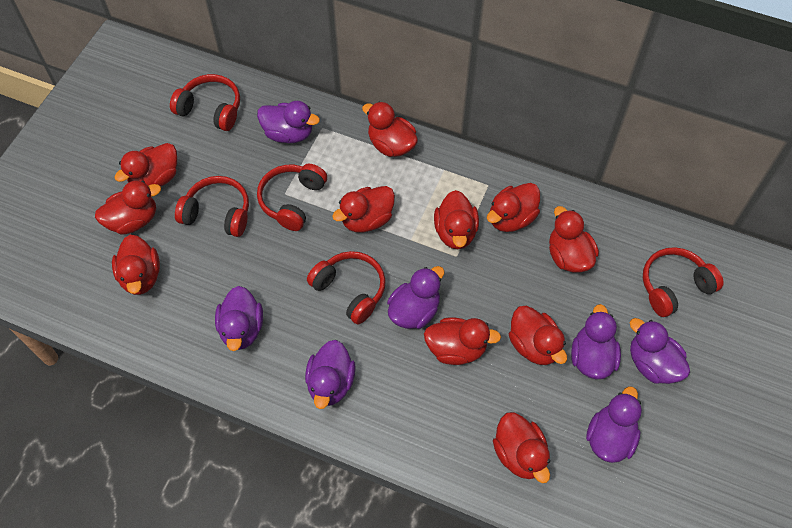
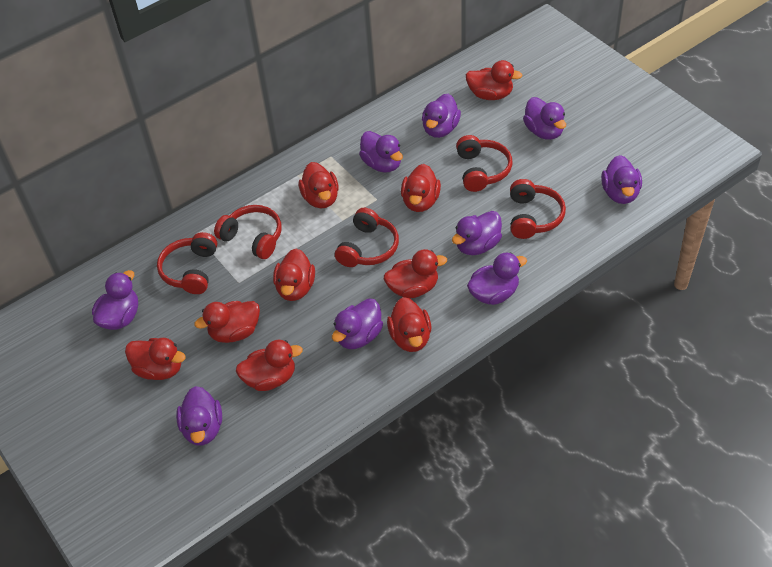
purple duck: 7 -> 9
red duck: 11 -> 9

